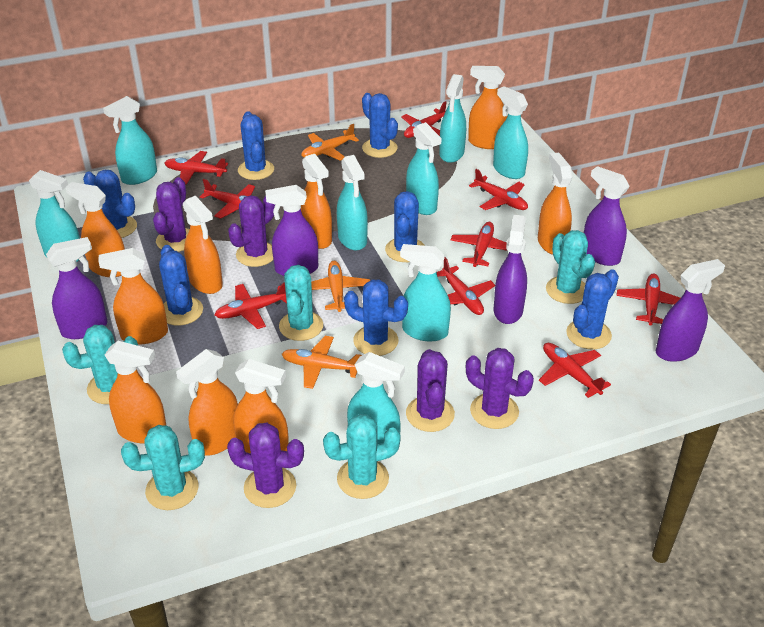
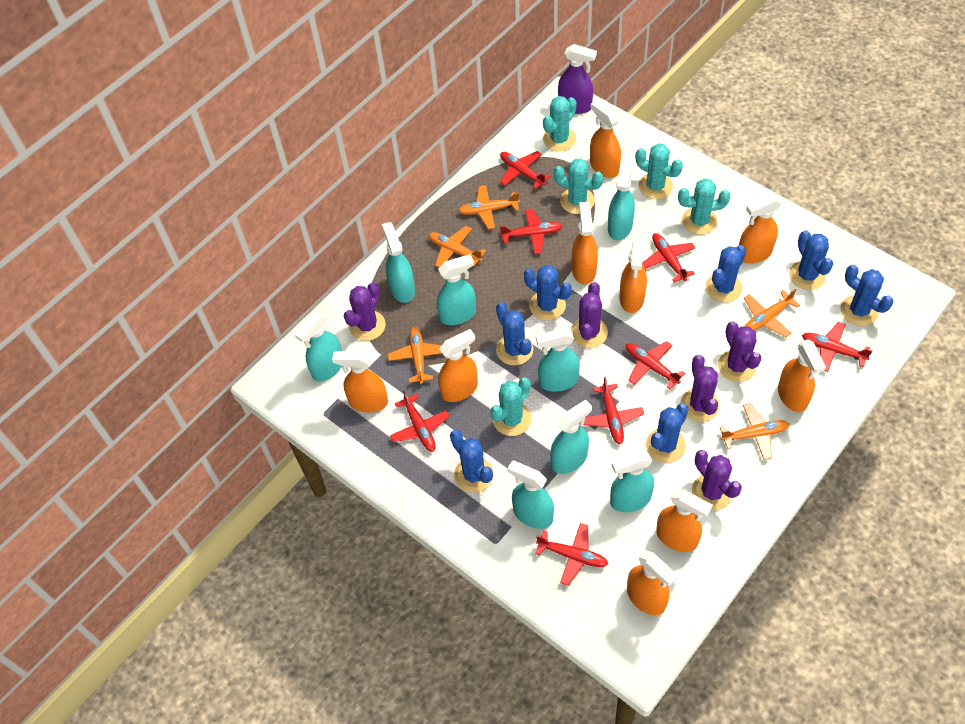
orange plane: 3 -> 5
purple spray bottle: 5 -> 1
red plane: 9 -> 8

